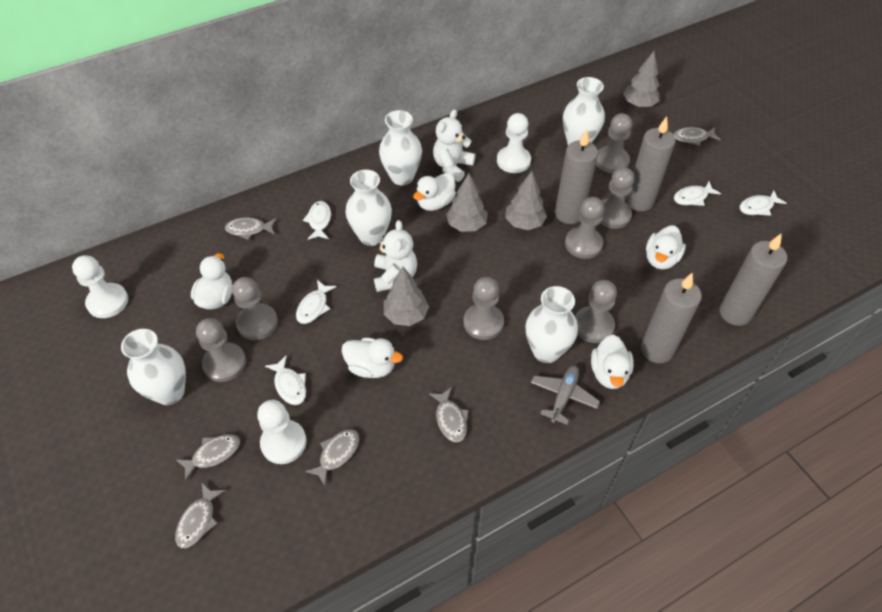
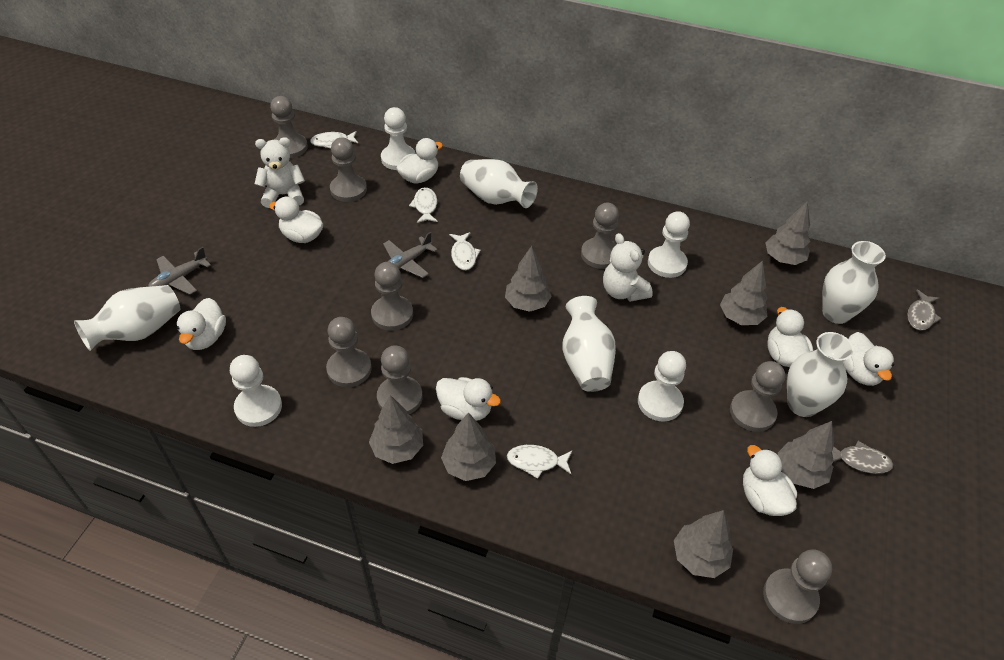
grey candle: 4 -> 0
grey fish: 6 -> 2
grey pawn: 7 -> 8
grey plane: 1 -> 2
grey tree: 4 -> 7
white duck: 5 -> 7
white fish: 5 -> 4
white pawn: 3 -> 4

